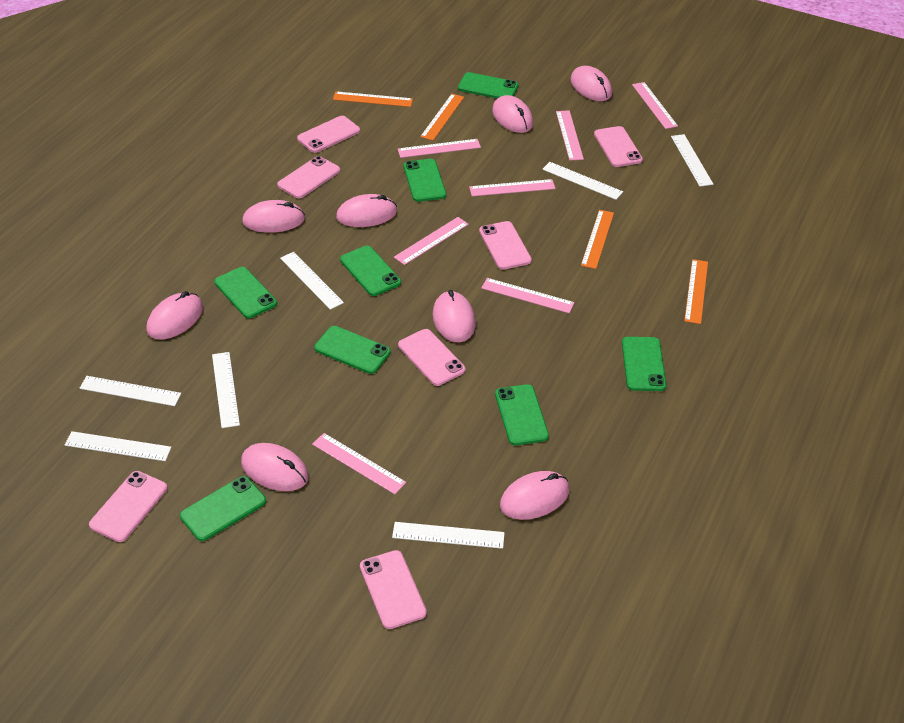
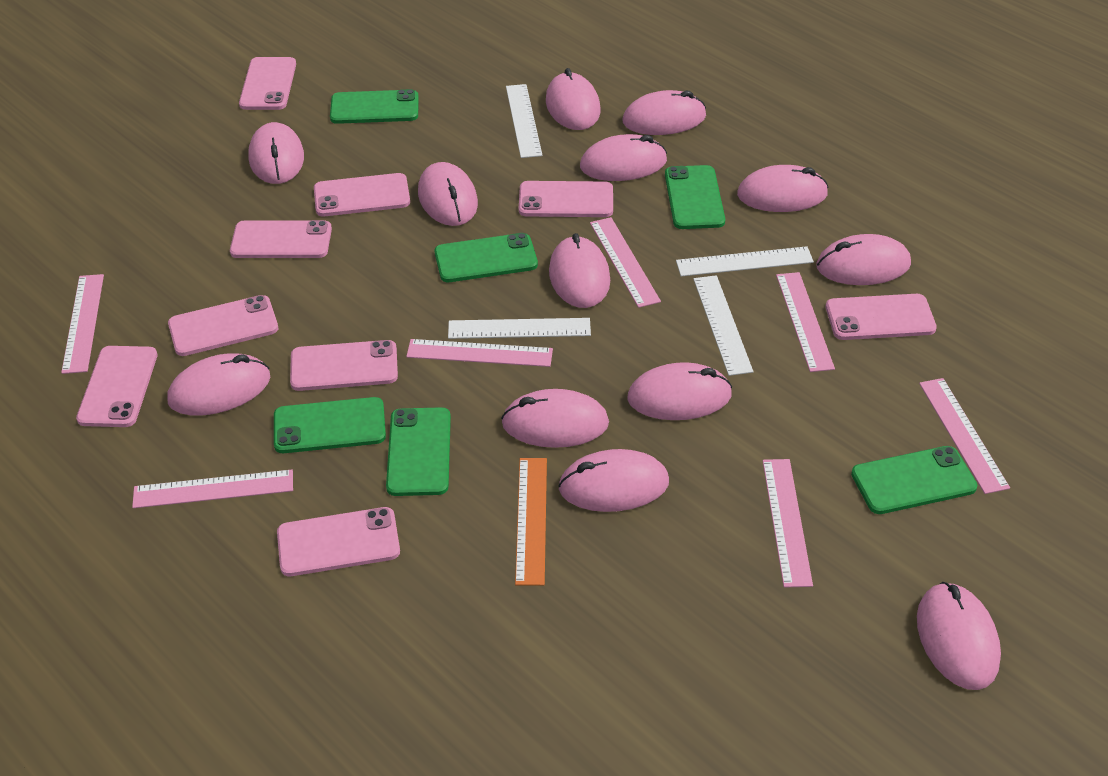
green phone: 8 -> 6
orange ruler: 4 -> 1
pink mouse: 8 -> 13
pink phone: 7 -> 9
white ruler: 7 -> 4

